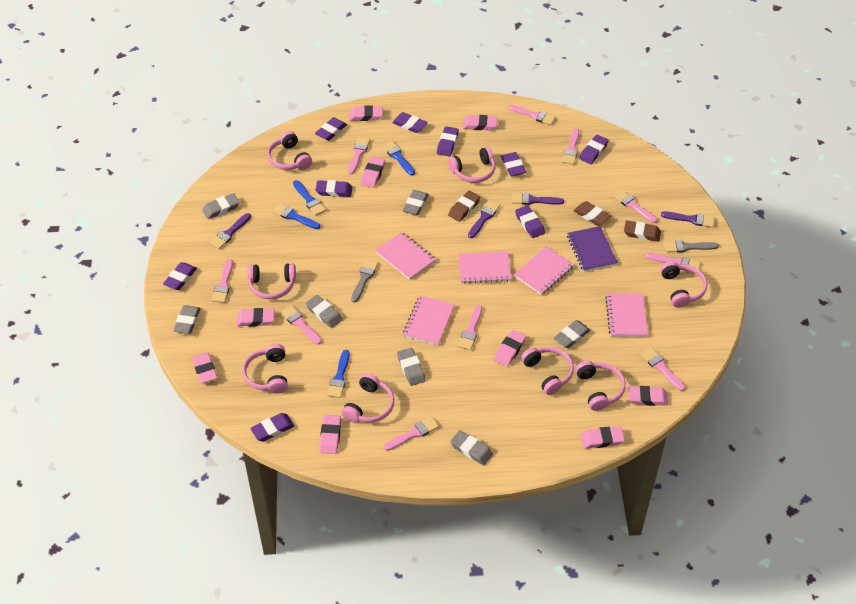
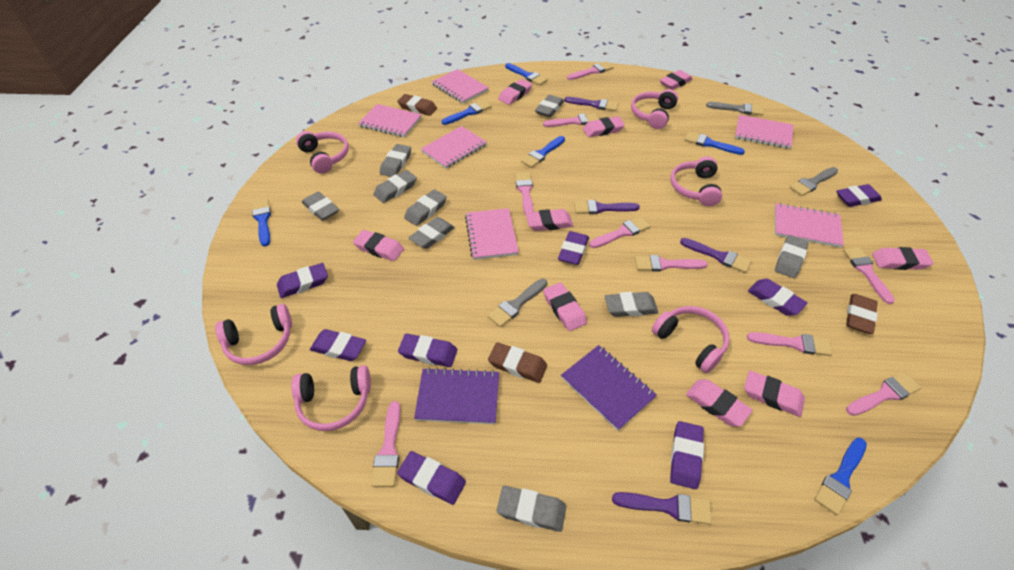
blue brush: 4 -> 6
grey brush: 2 -> 3
grey eraser: 7 -> 9
pink brush: 10 -> 9
pink headphones: 8 -> 6
pink notebook: 5 -> 6
purple eraser: 9 -> 8
purple notebook: 1 -> 2

